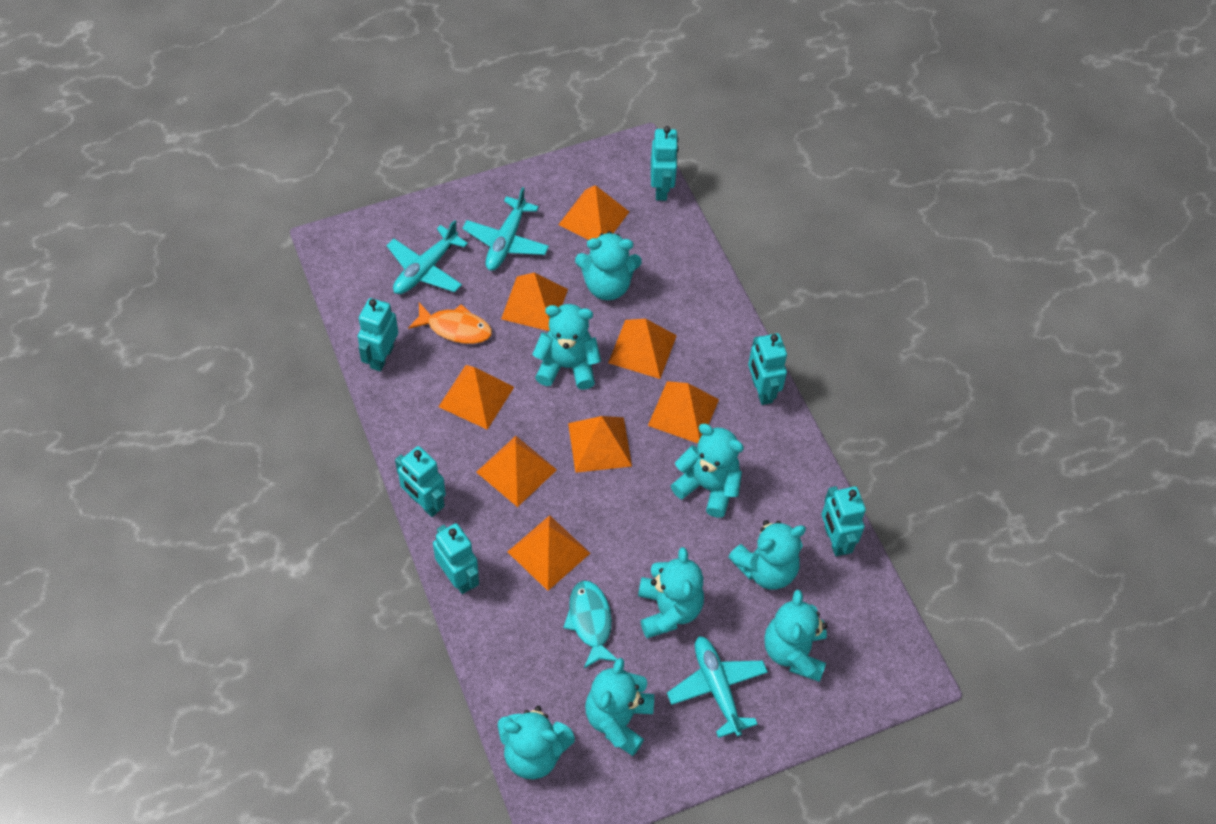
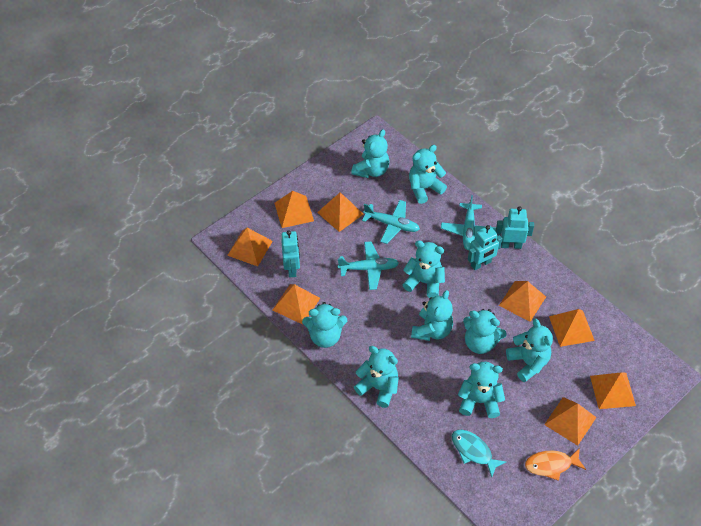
turquoise robot: 6 -> 3
turquoise teddy bear: 8 -> 9

